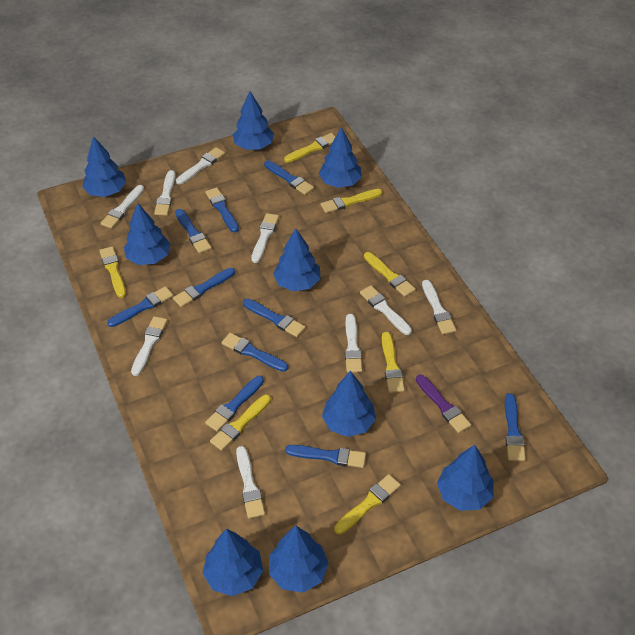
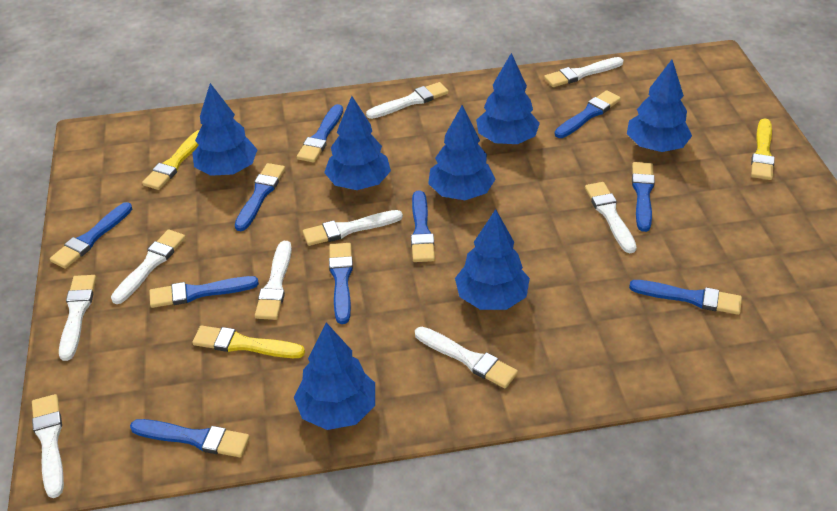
blue tree: 9 -> 7
purple brush: 1 -> 0
yellow brush: 7 -> 3

